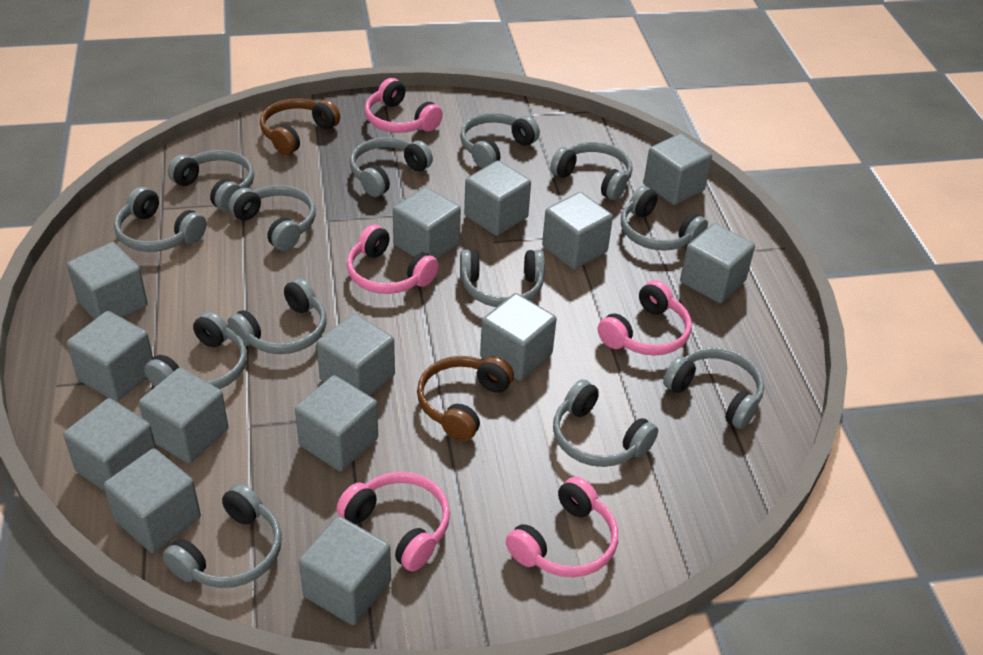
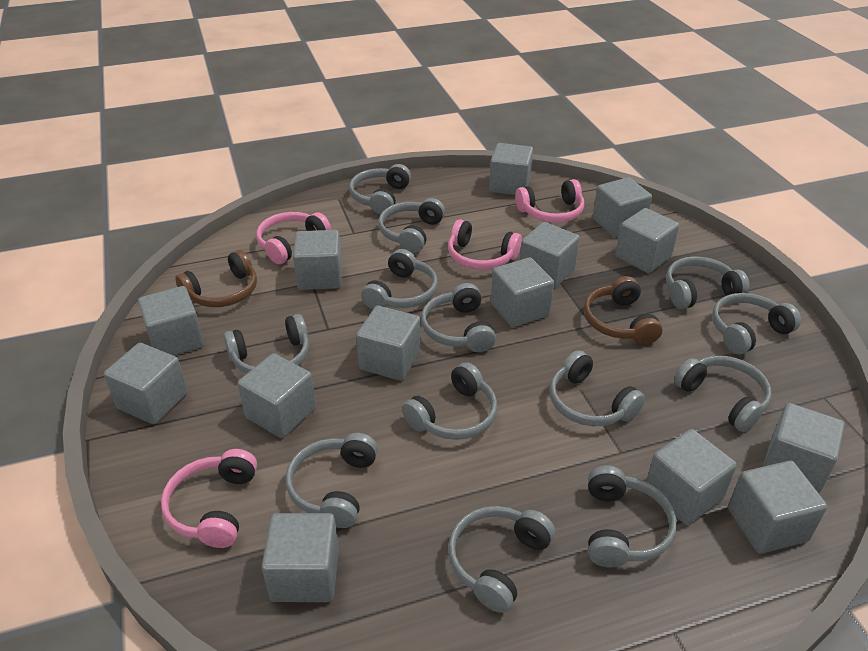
pink headphones: 5 -> 4

